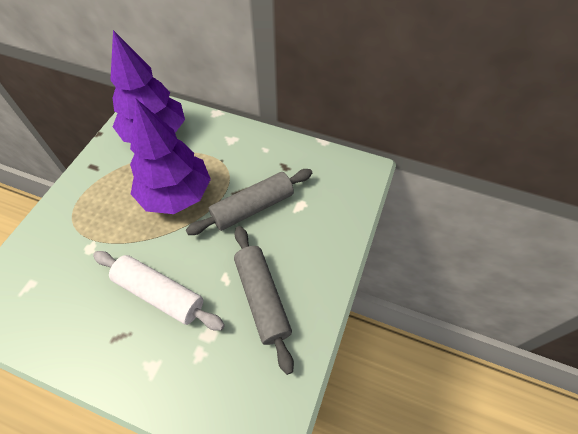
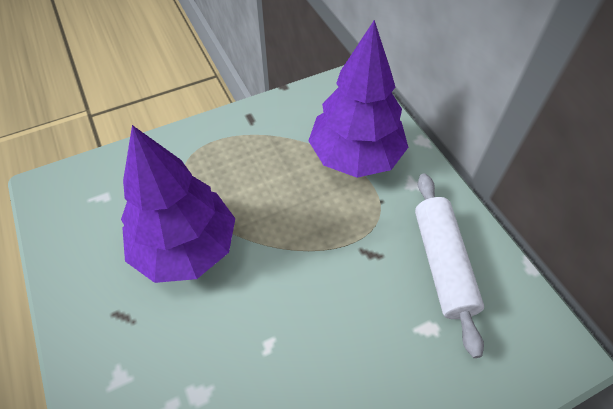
grey rolling pin: 2 -> 0

